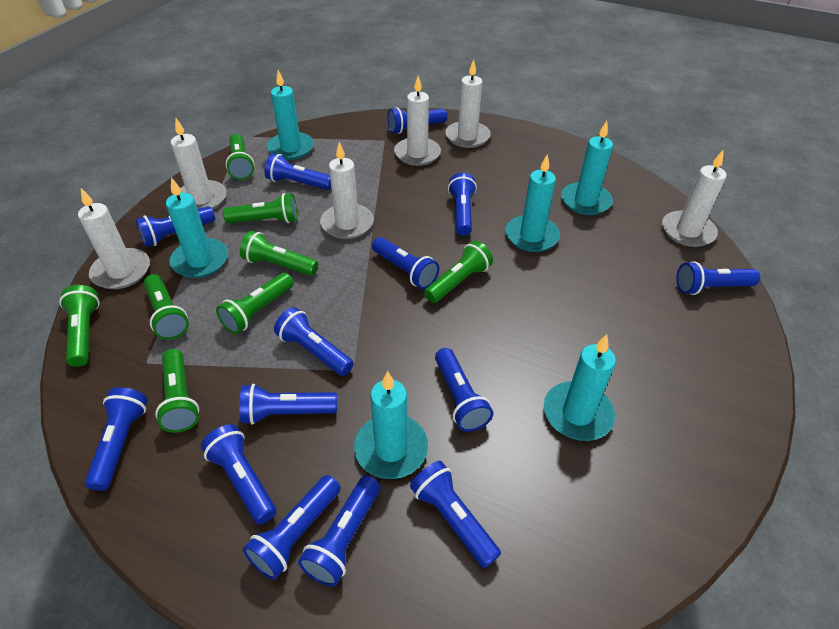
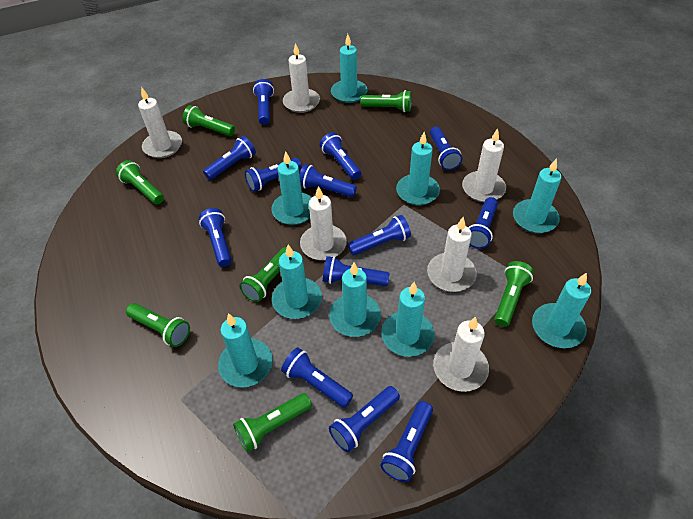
blue flashlight: 14 -> 13
green flashlight: 8 -> 7
turquoise candle: 6 -> 9

